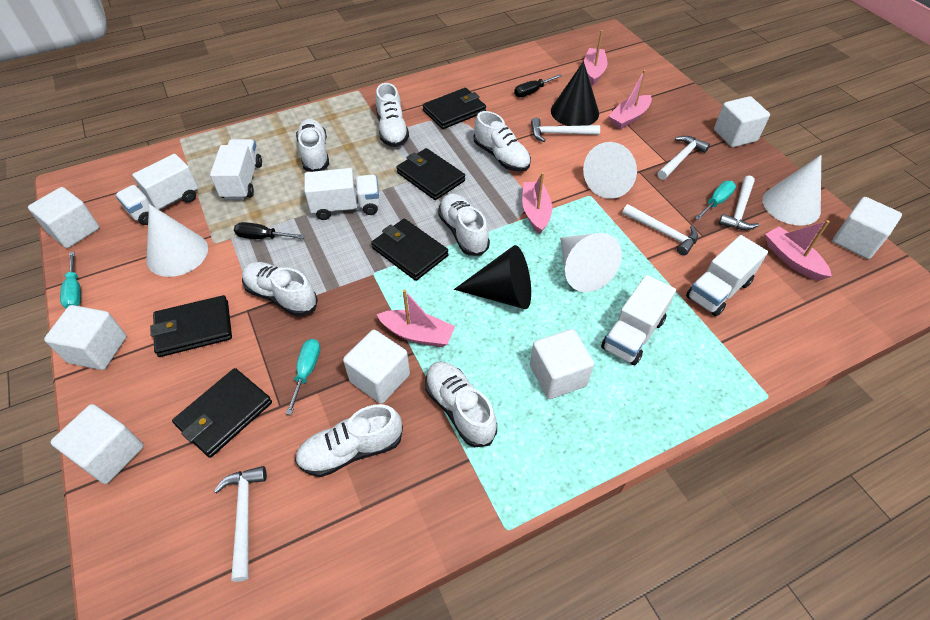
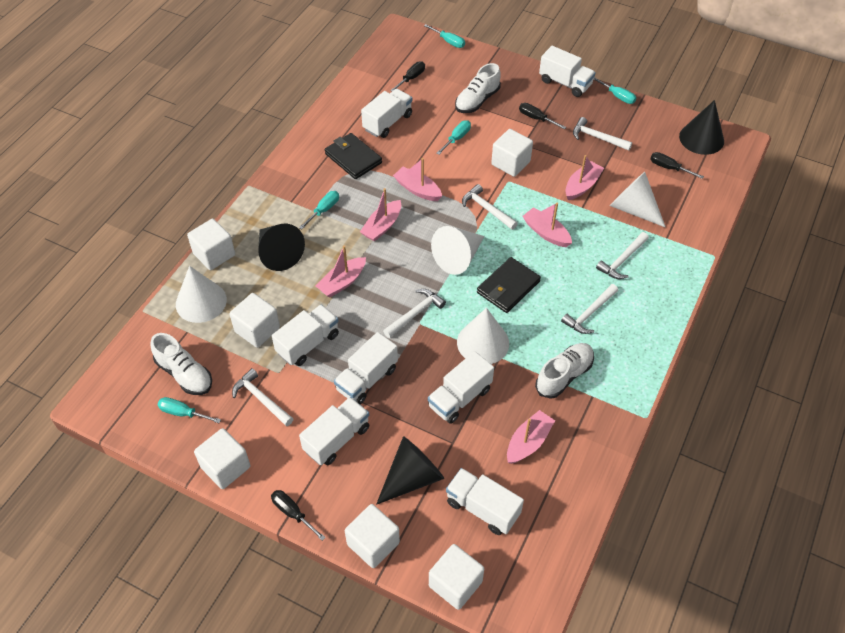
black cone: 2 -> 3
black screwdriver: 2 -> 4
black wallet: 5 -> 2
pink boat: 5 -> 6
turquoise screwdriver: 3 -> 5
white cube: 7 -> 6
white hammer: 5 -> 6
white shoe: 7 -> 3
white truck: 5 -> 7

